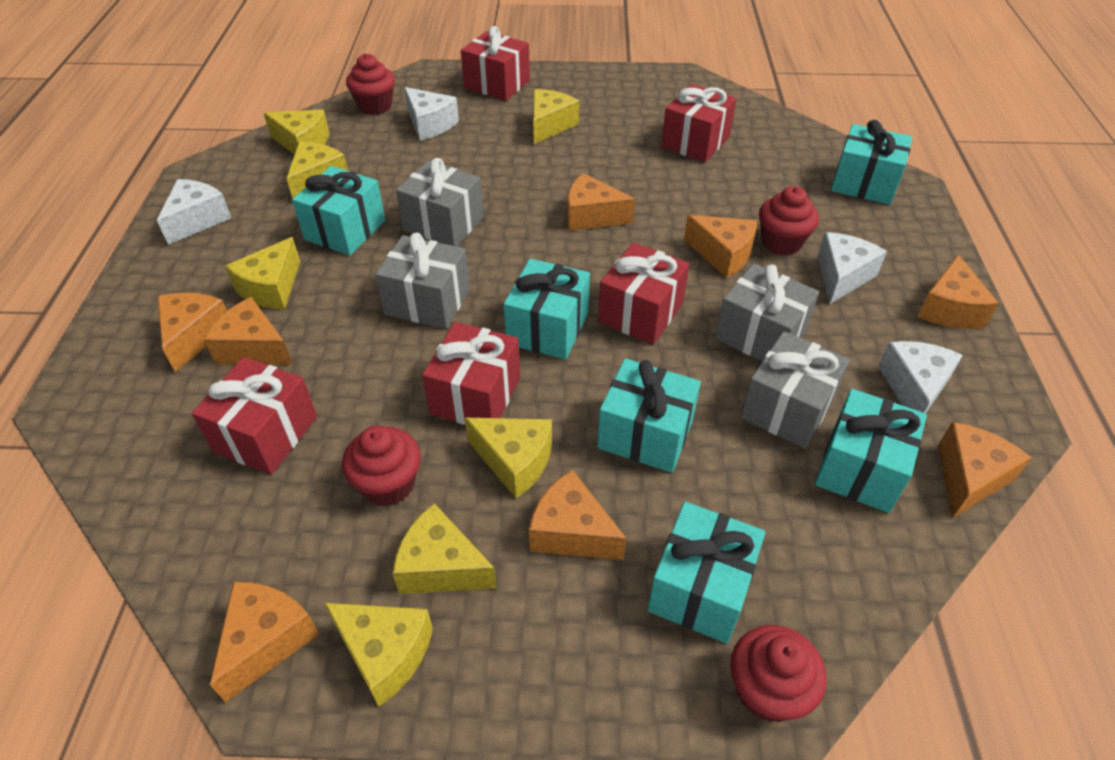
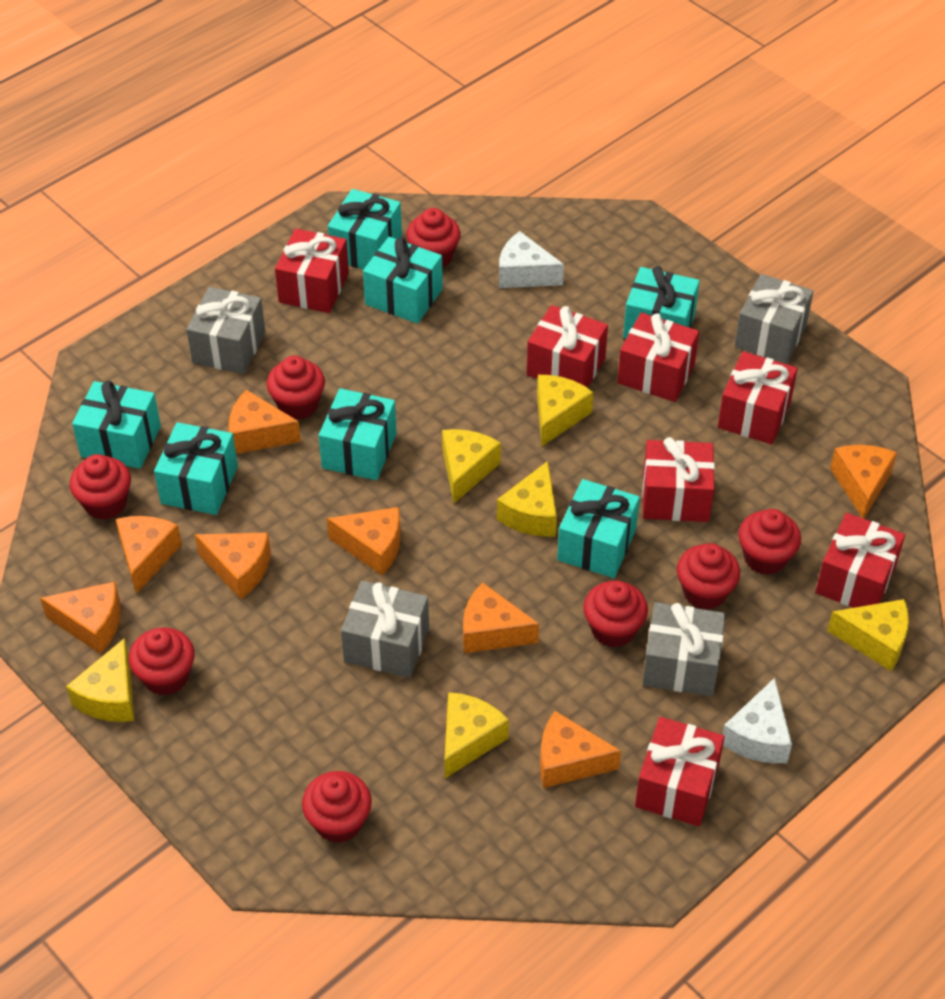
red cupcake: 4 -> 8
red gift: 5 -> 7
turquoise gift: 6 -> 7
white cheese: 4 -> 2
yellow cheese: 7 -> 6

